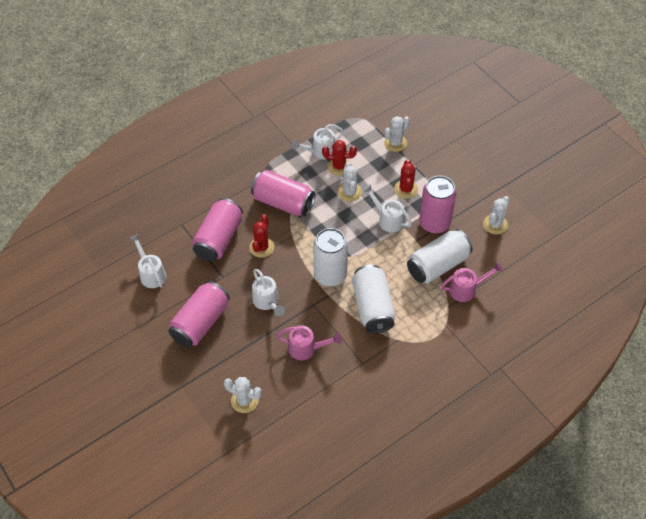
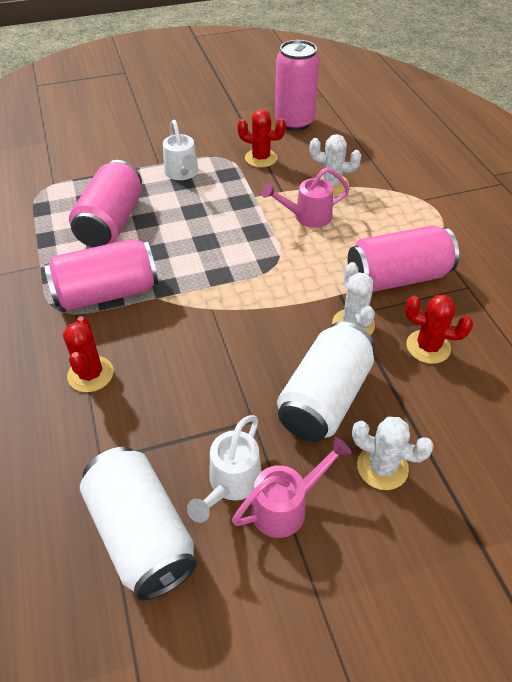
white cactus: 4 -> 3
white can: 3 -> 2
white watering can: 4 -> 2

